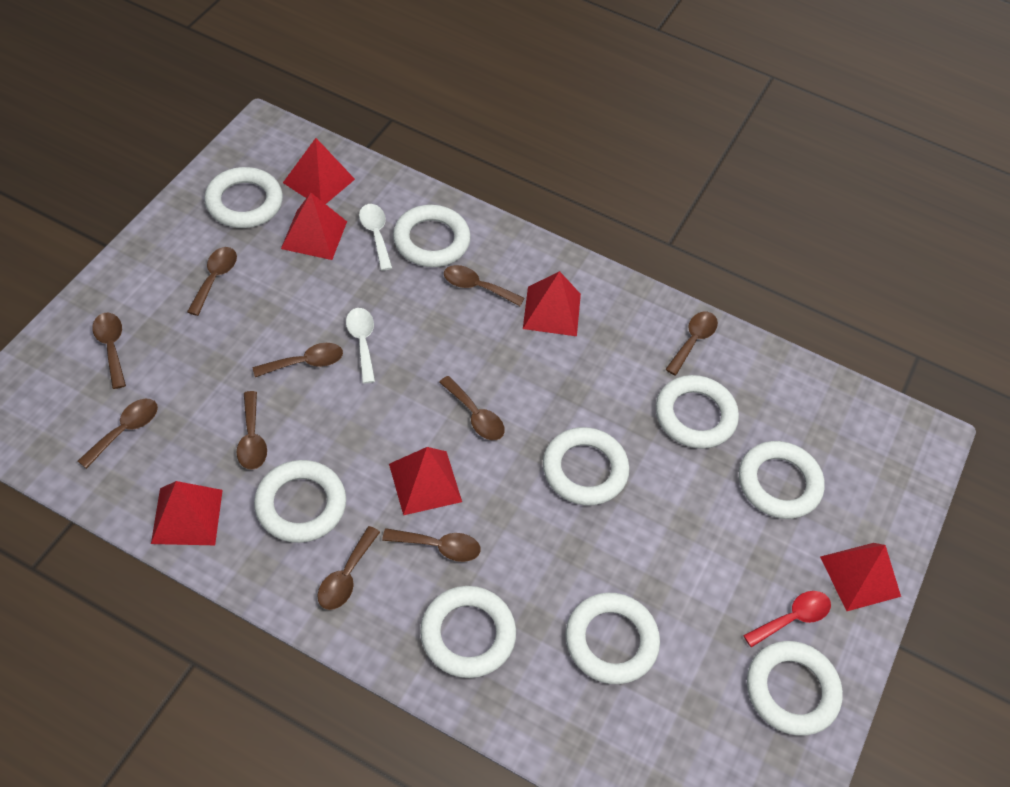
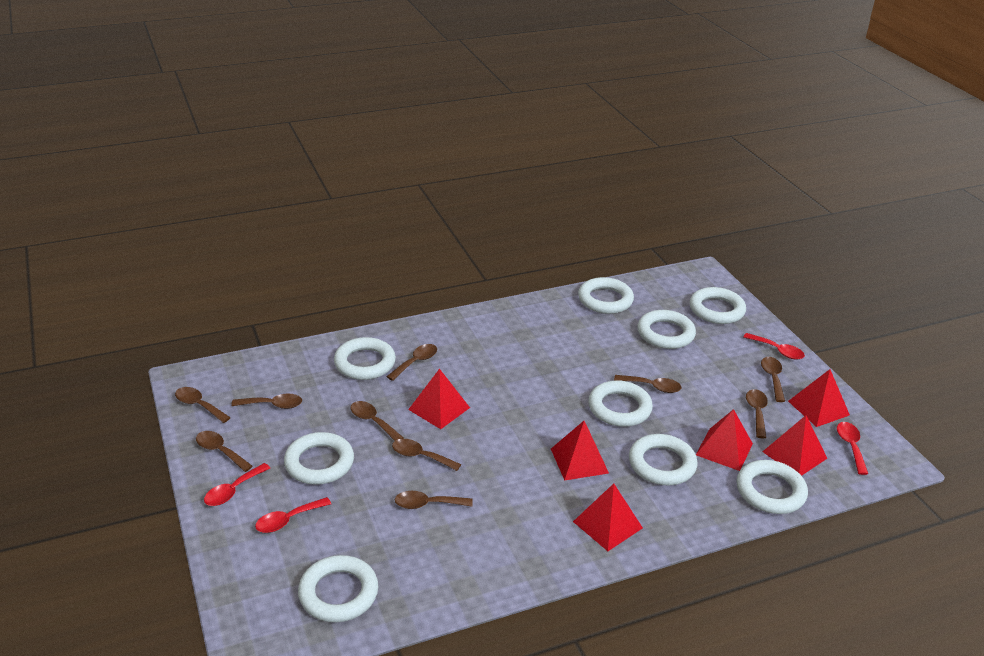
red spoon: 1 -> 4
white spoon: 2 -> 0

